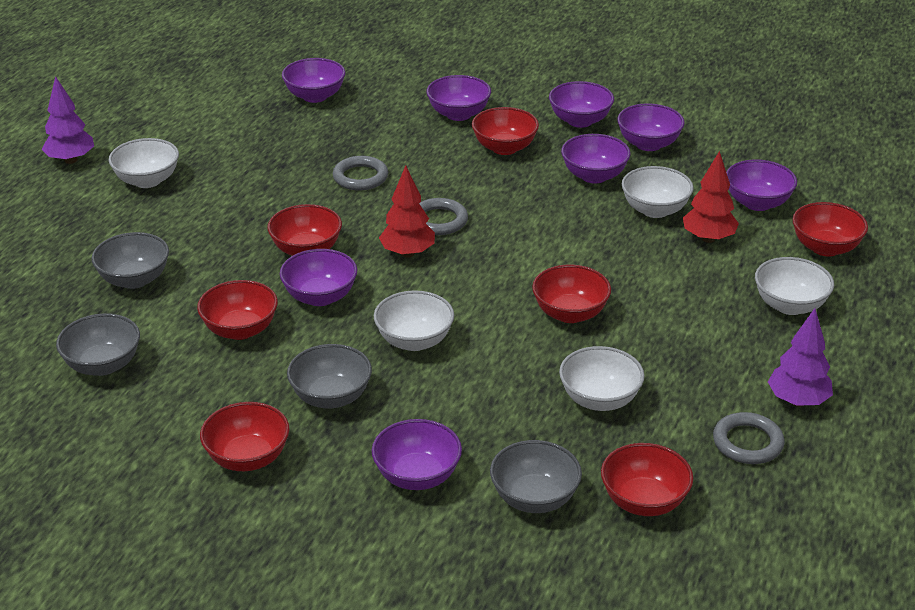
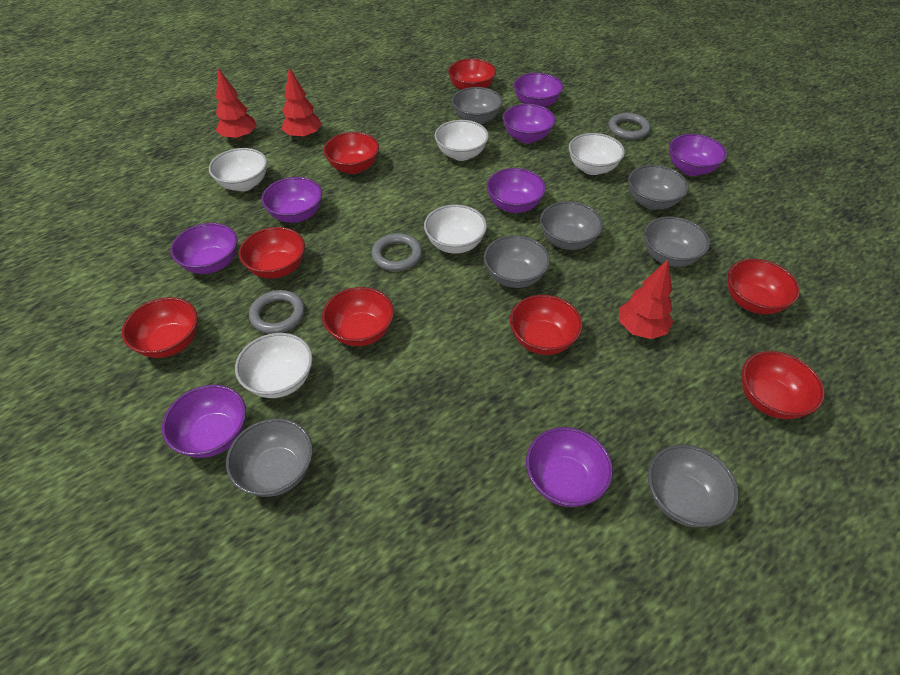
grey bowl: 4 -> 7
purple tree: 2 -> 0
red bowl: 7 -> 8
red tree: 2 -> 3

